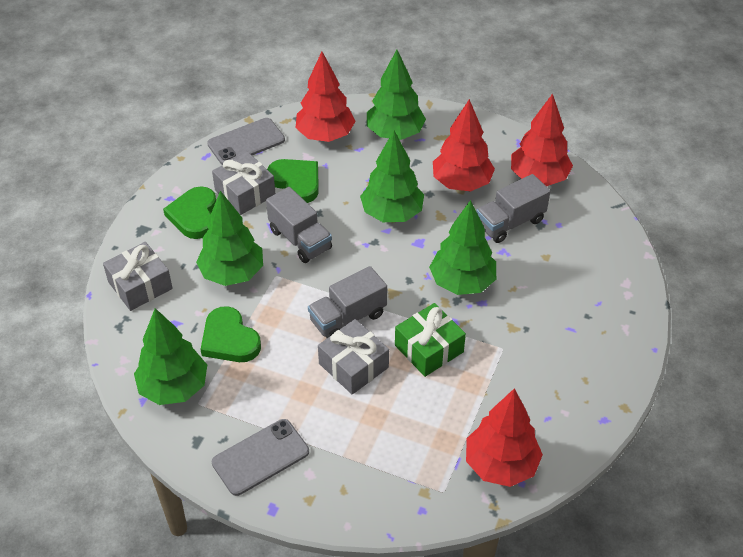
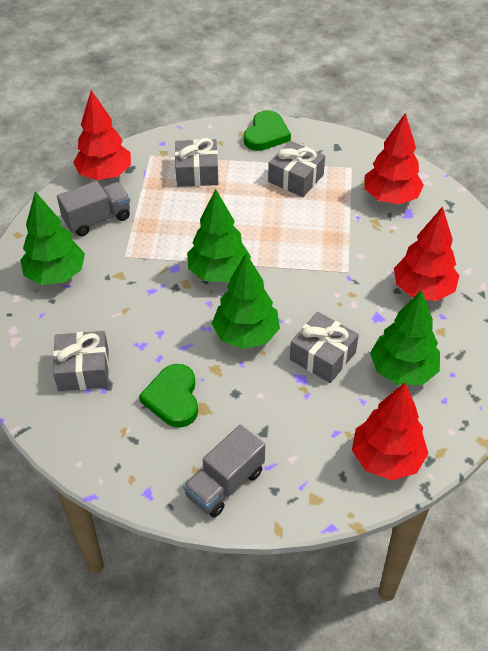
green gift: 1 -> 0
green heart: 3 -> 2
green tree: 5 -> 4
grey gift: 3 -> 4
grey phone: 2 -> 0
grey truck: 3 -> 2

